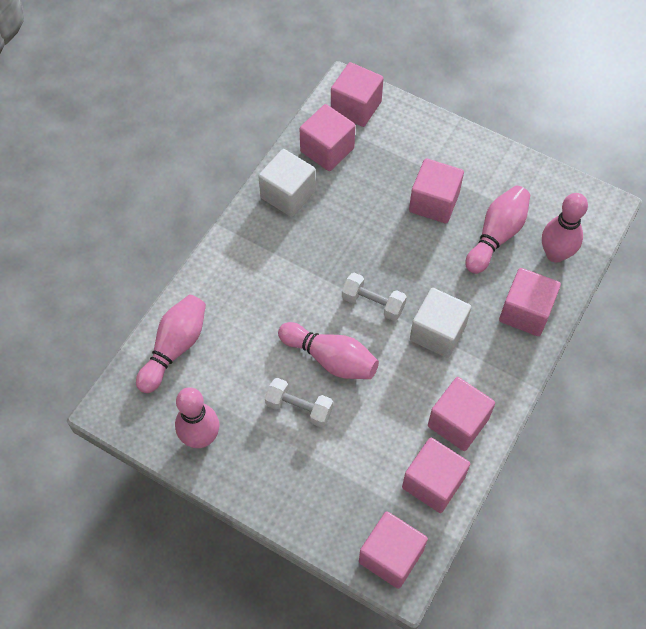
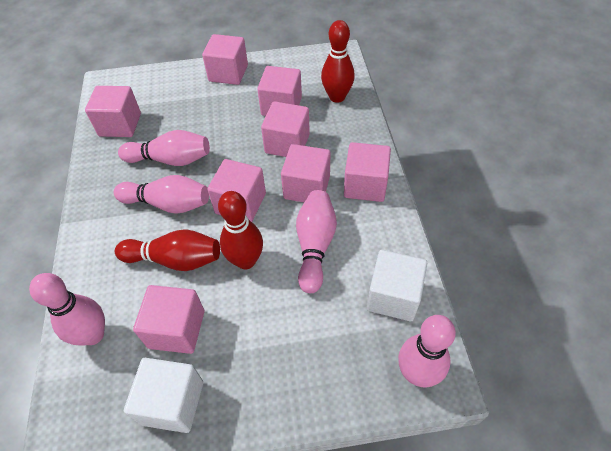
pink cube: 7 -> 8
red bowling pin: 0 -> 3
white dumbbell: 2 -> 0

